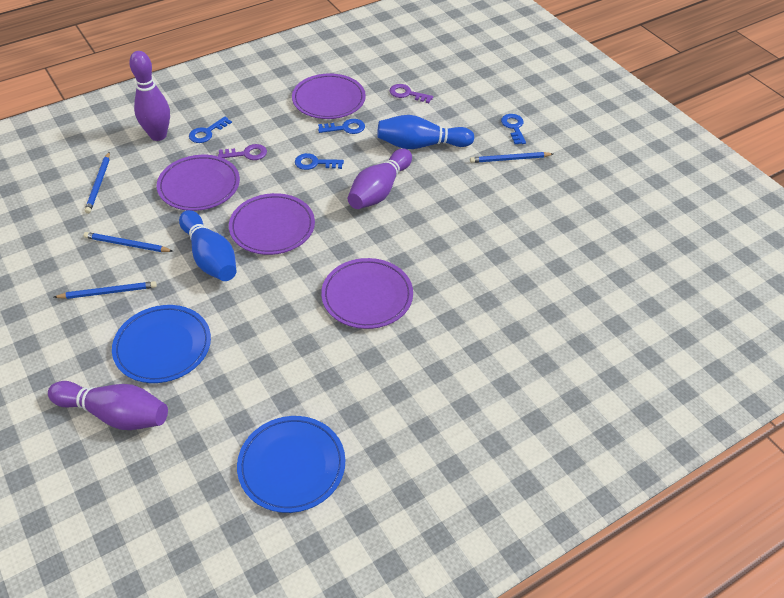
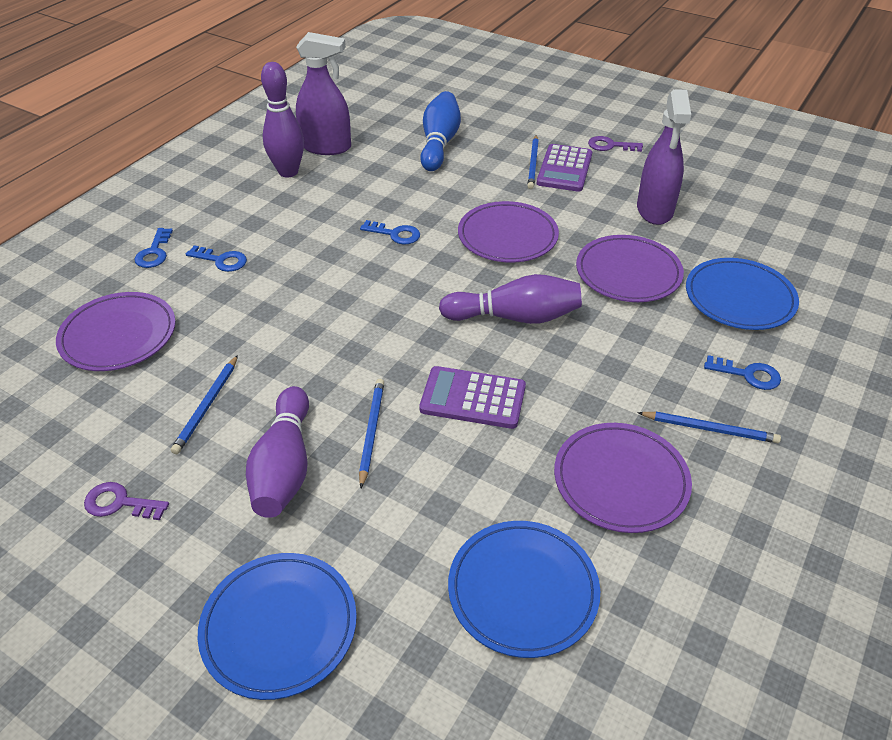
blue bowling pin: 2 -> 1
blue plate: 2 -> 3
purple calculator: 0 -> 2
purple spray bottle: 0 -> 2

